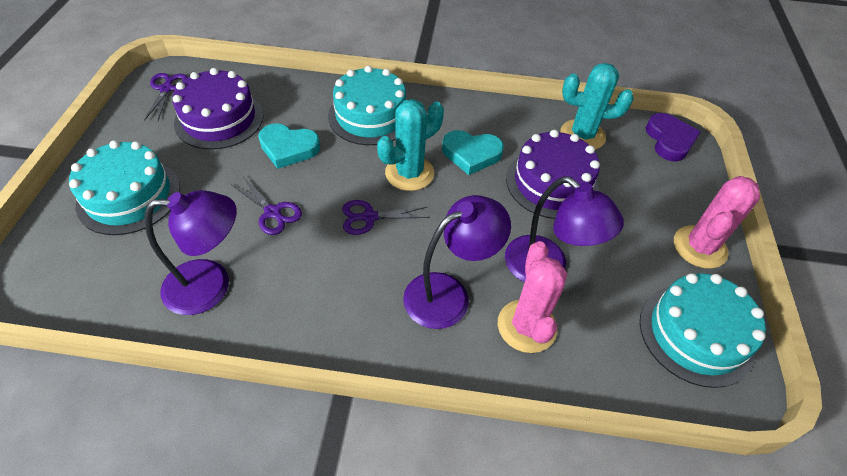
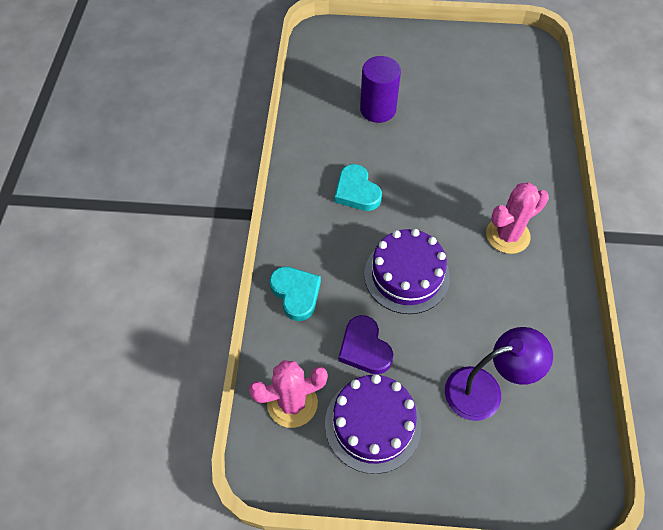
purple cylinder: 0 -> 1
purple lamp: 3 -> 1
purple scissors: 3 -> 0
turquoise cactus: 2 -> 0
turquoise cake: 3 -> 0

